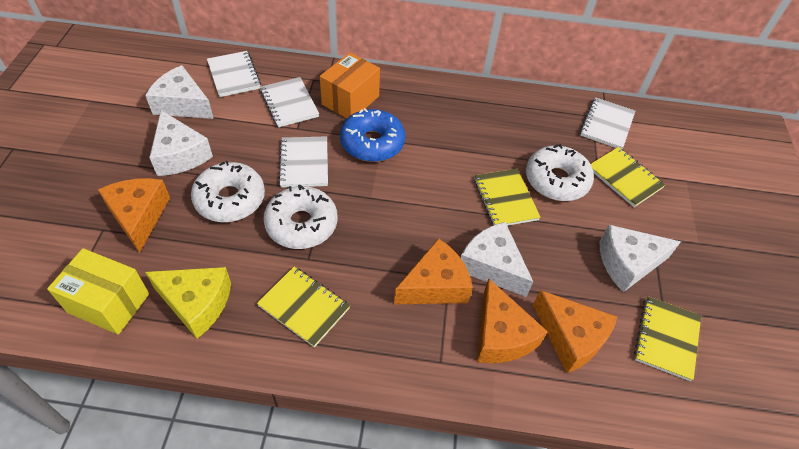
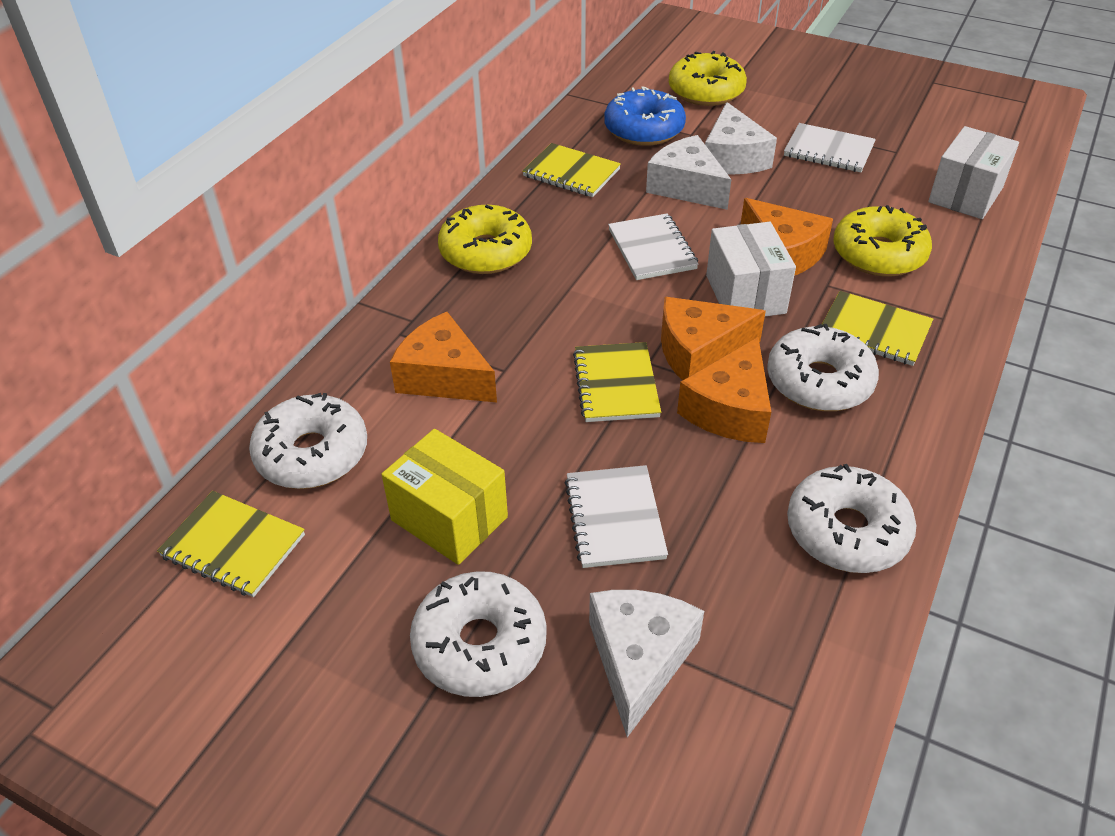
orange box: 1 -> 0
white box: 0 -> 2
white cheese: 4 -> 3
white donut: 3 -> 4
white notebook: 4 -> 3
yellow cheese: 1 -> 0
yellow donut: 0 -> 3

